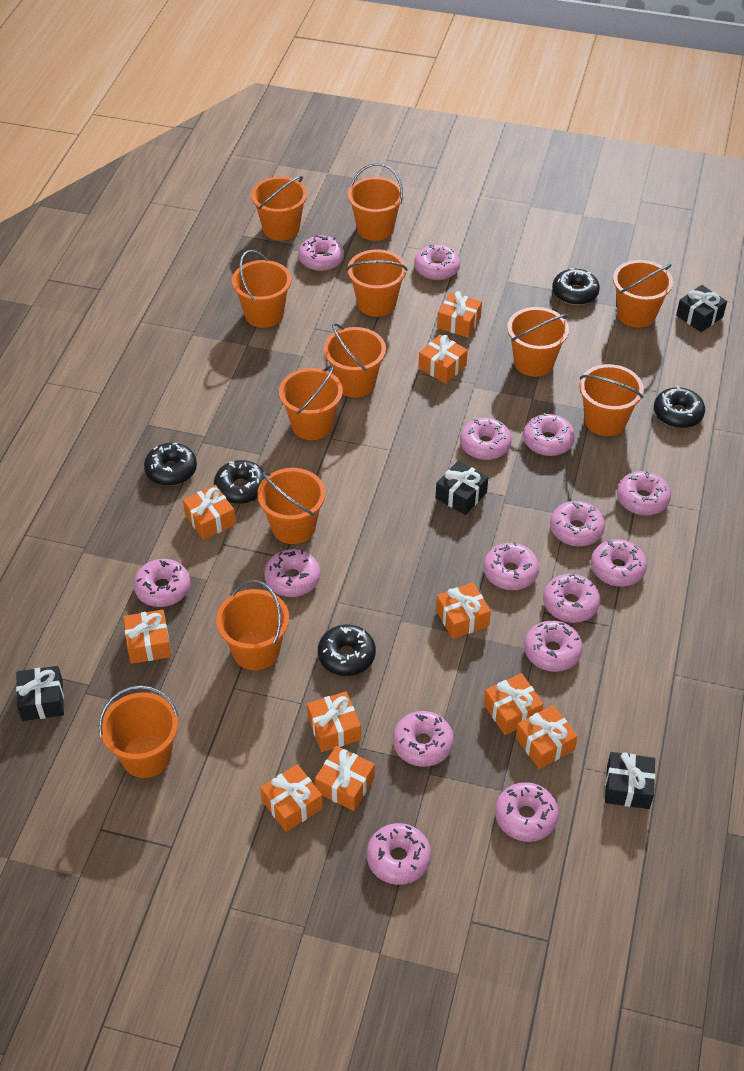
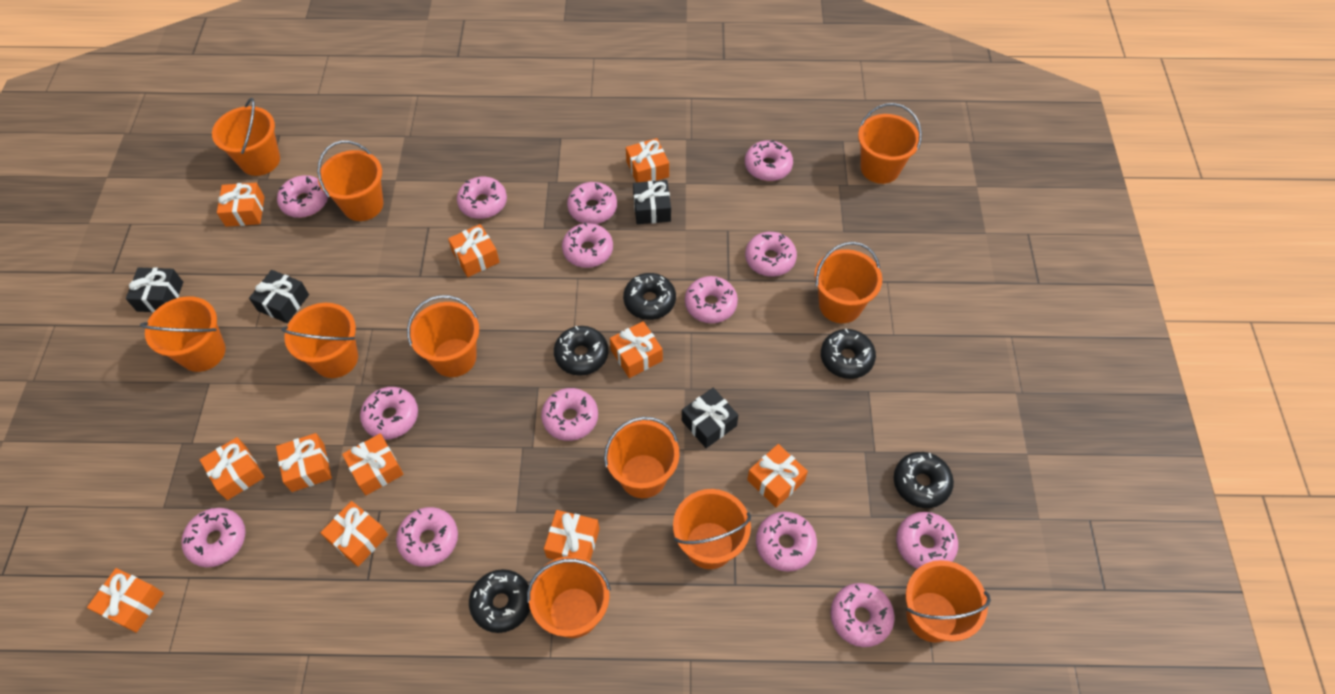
orange bucket: 12 -> 11
orange gift: 10 -> 11
pink donut: 15 -> 14

